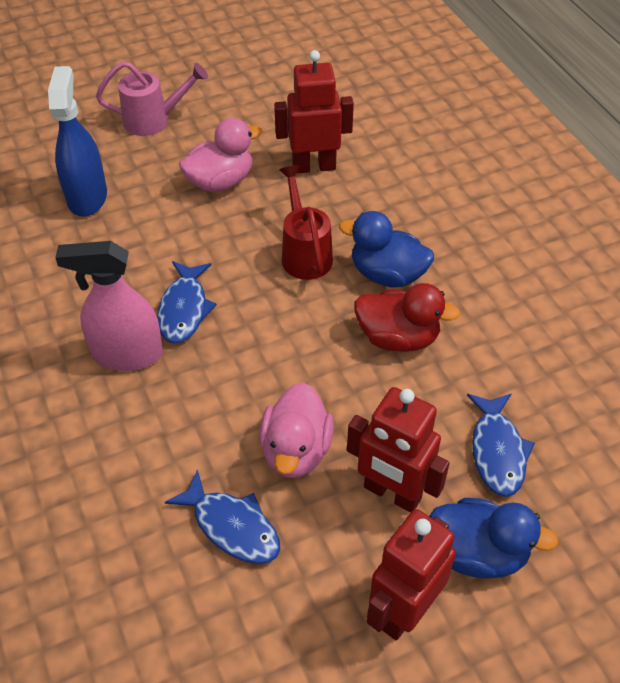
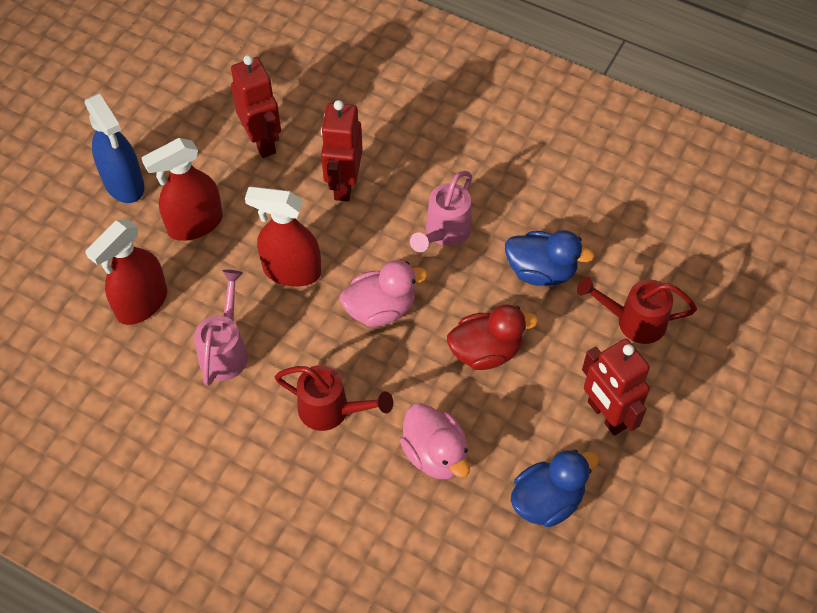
blue fish: 3 -> 0
pink spray bottle: 1 -> 0
pink watering can: 1 -> 2
red spray bottle: 0 -> 3
red watering can: 1 -> 2

